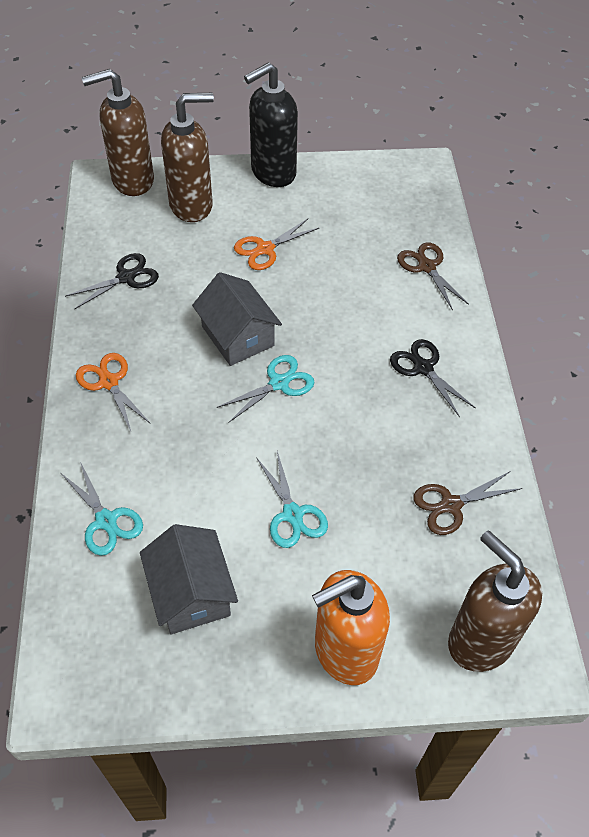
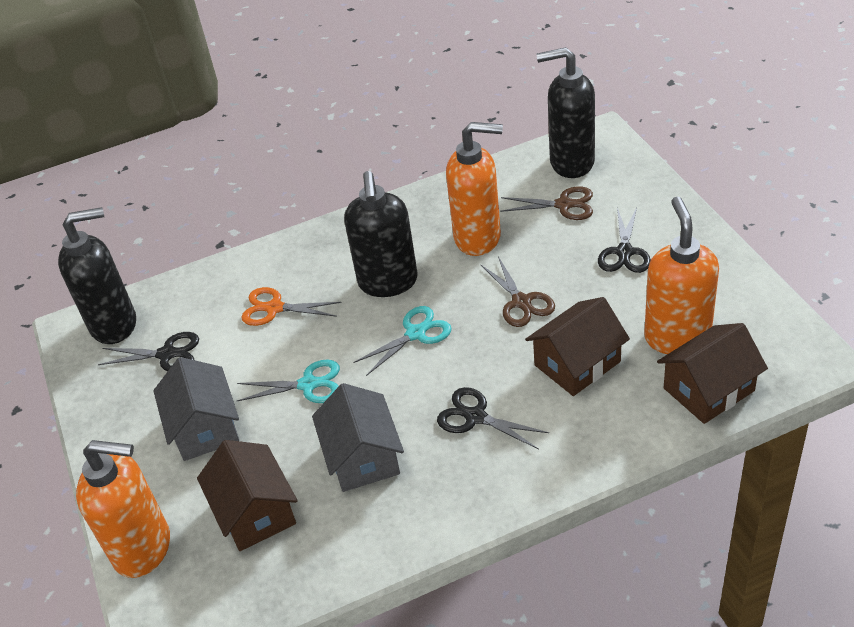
black scissors: 2 -> 3
black soap dispenser: 1 -> 3
brown house: 0 -> 3
brown soap dispenser: 3 -> 0
orange scissors: 2 -> 1
orange soap dispenser: 1 -> 3
turquoise scissors: 3 -> 2

